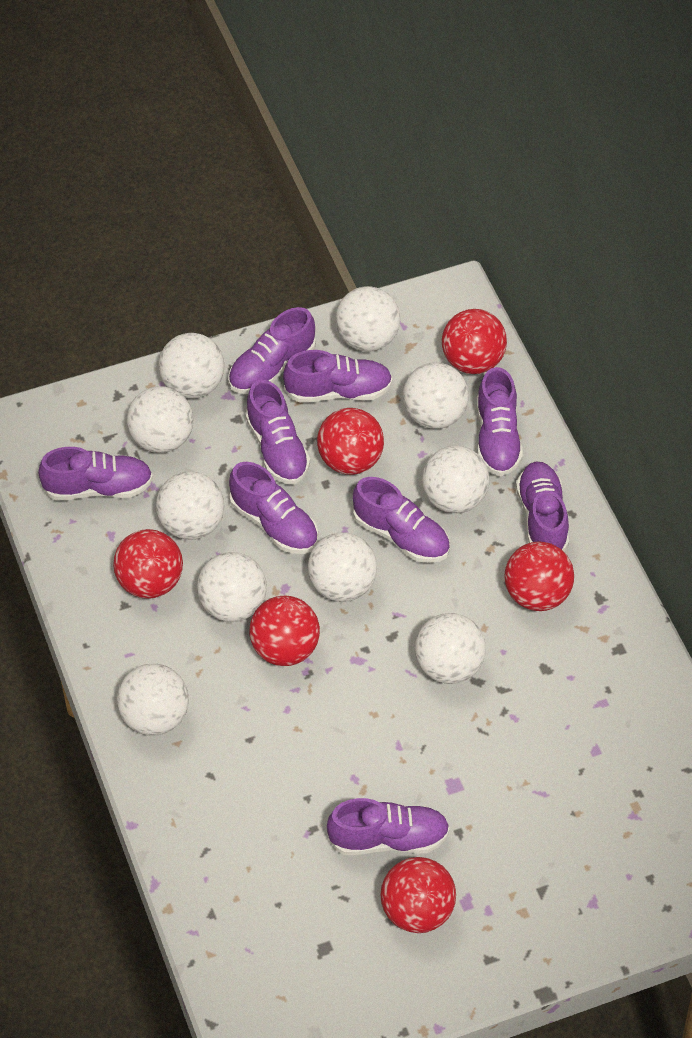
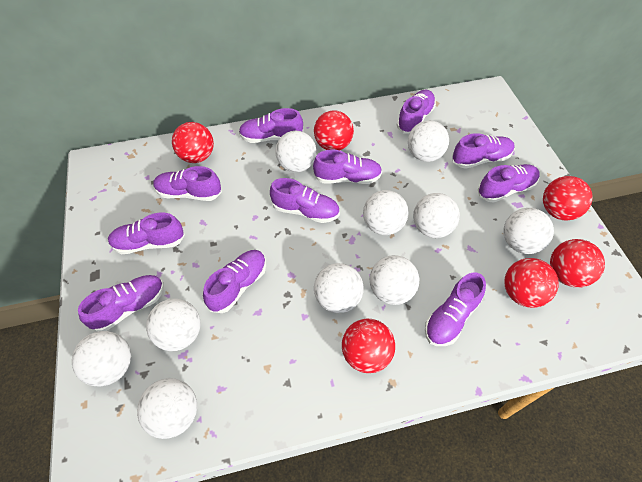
purple shoe: 9 -> 11

